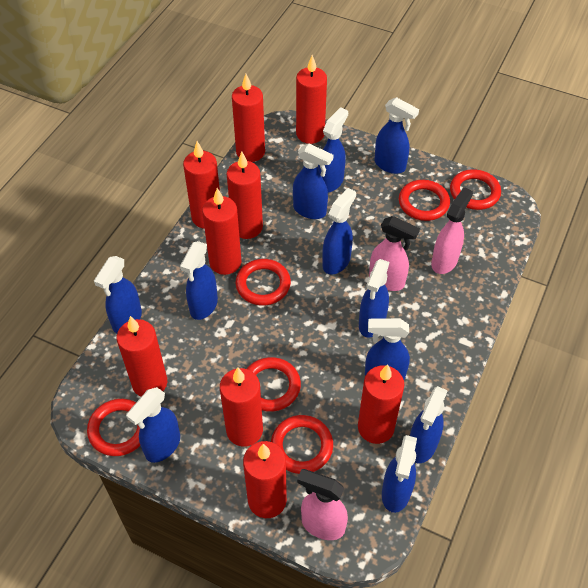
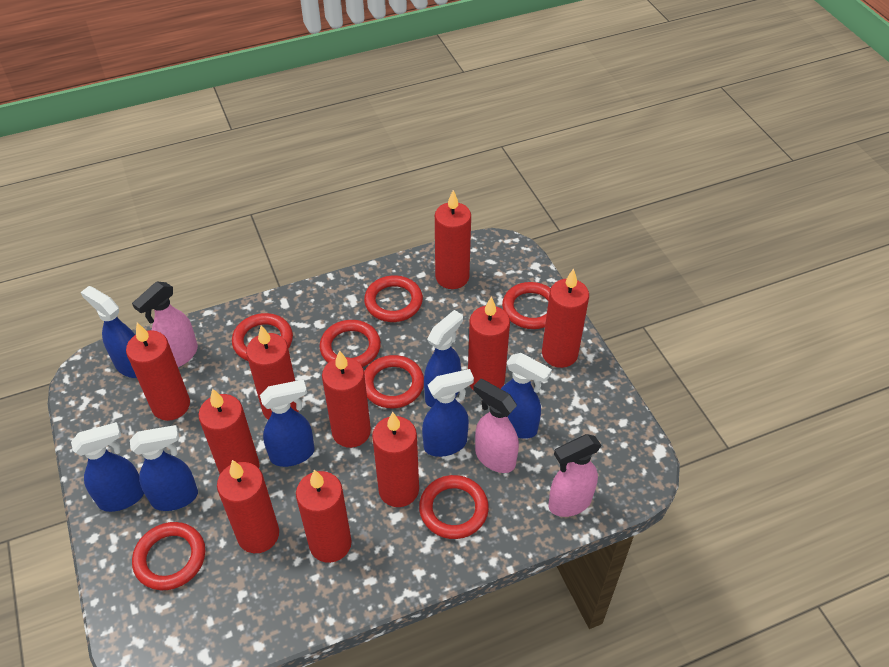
blue spray bottle: 11 -> 7
red candle: 9 -> 10
red ring: 6 -> 7

